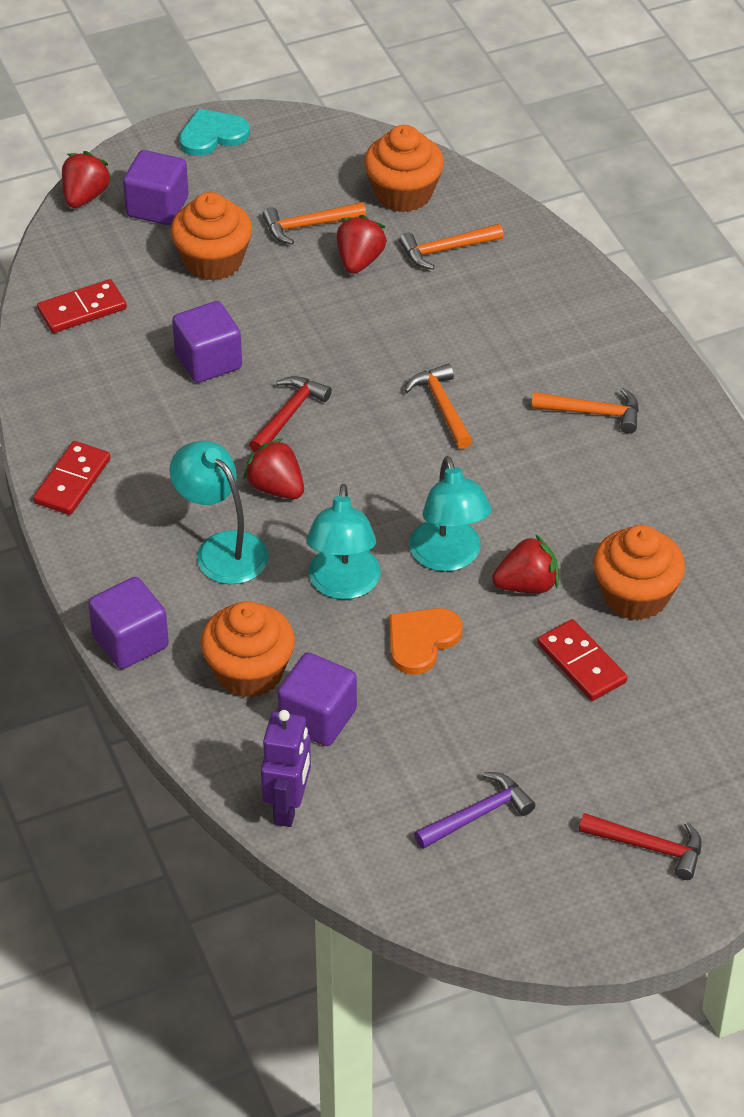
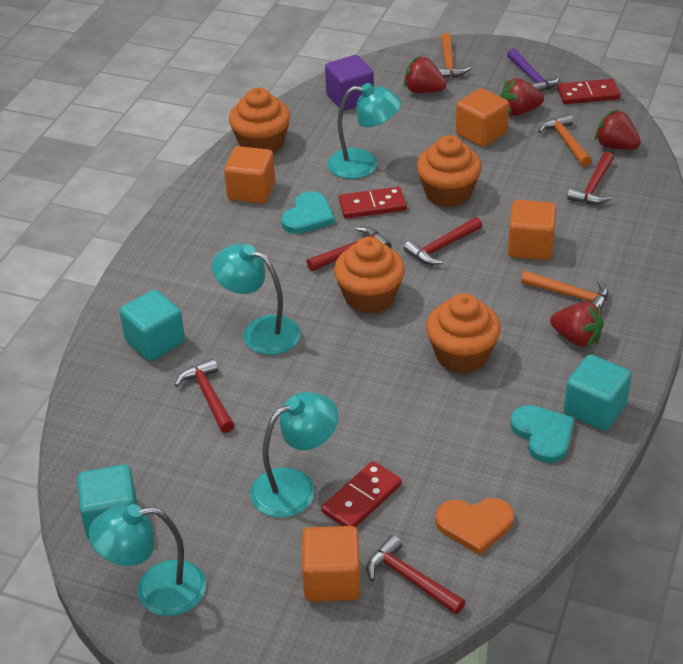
orange cube: 0 -> 4
orange hammer: 4 -> 3
purple cube: 4 -> 1
purple robot: 1 -> 0
red hammer: 2 -> 5
turquoise cube: 0 -> 3
turquoise heart: 1 -> 2
turquoise lamp: 3 -> 4

